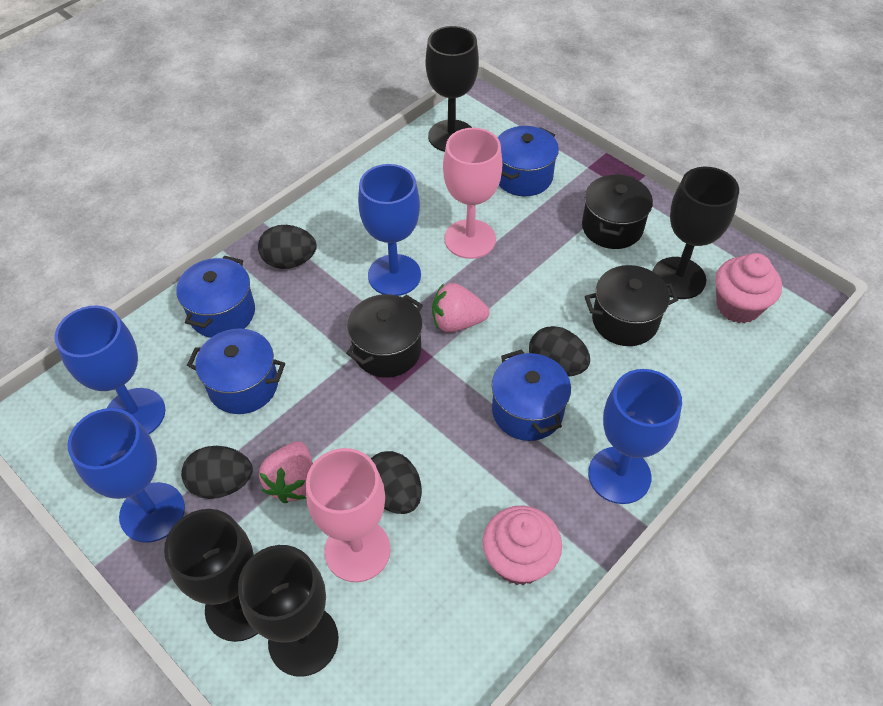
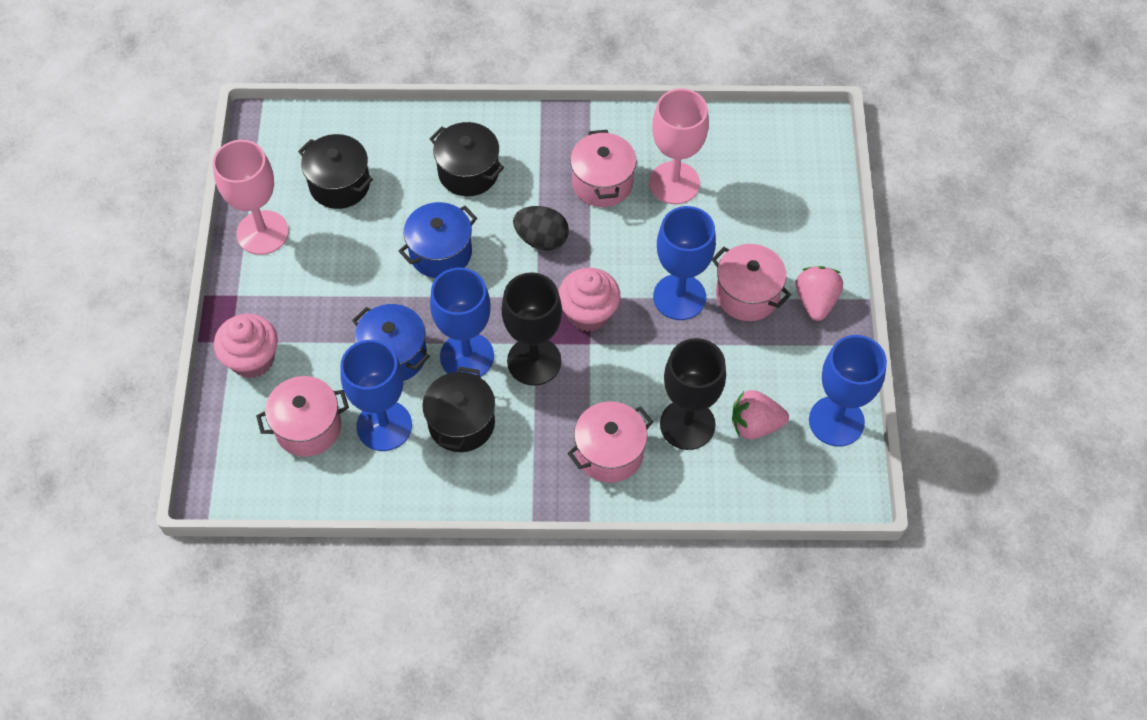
black egg: 4 -> 1
black goblet: 4 -> 2
blue pot: 4 -> 2
pink pot: 0 -> 4

